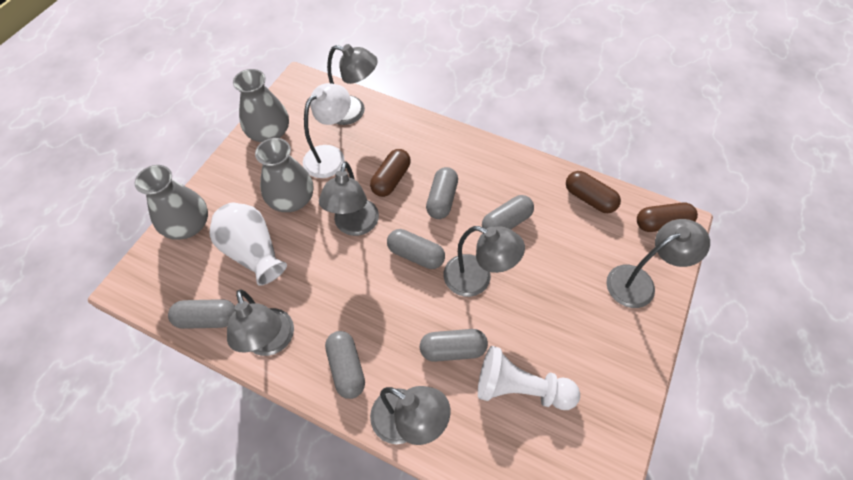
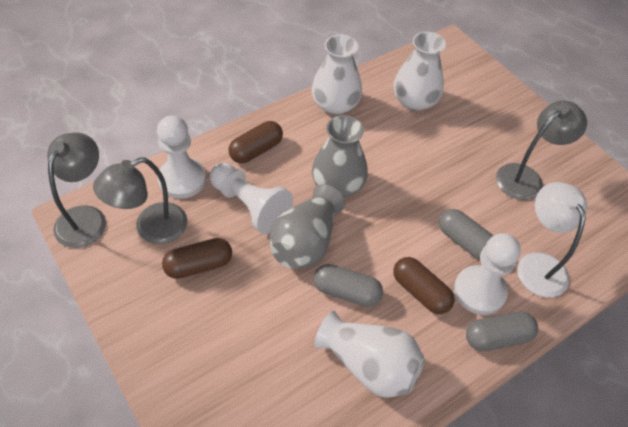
grey capsule: 6 -> 3
grey lamp: 6 -> 3
grey vase: 3 -> 2
white pawn: 1 -> 3
white vase: 1 -> 3

